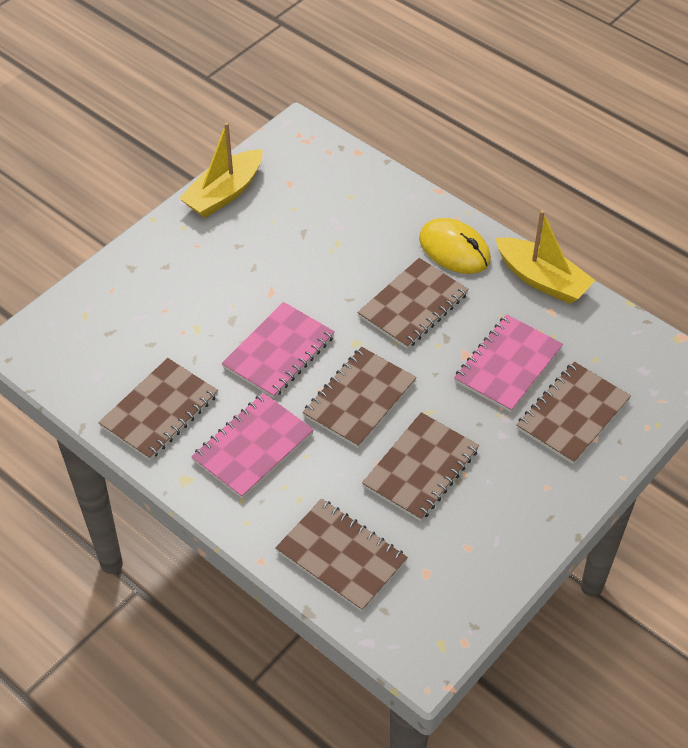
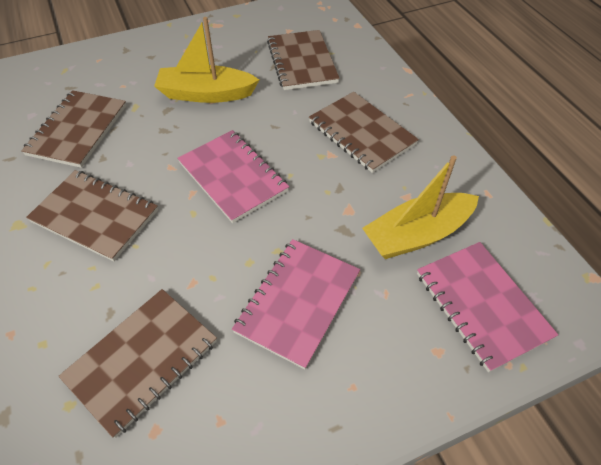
brown notebook: 6 -> 5
yellow mouse: 1 -> 0

